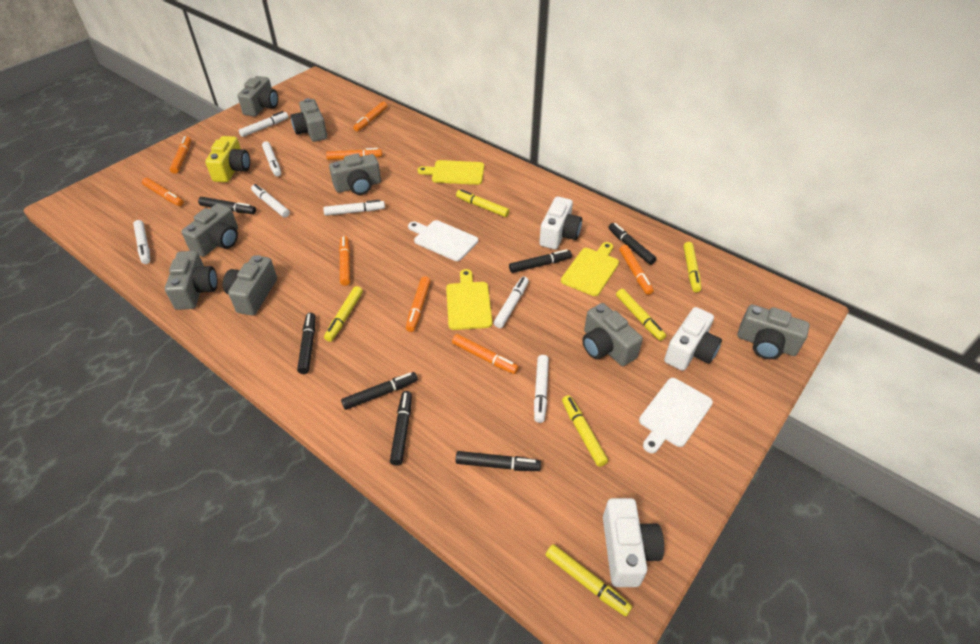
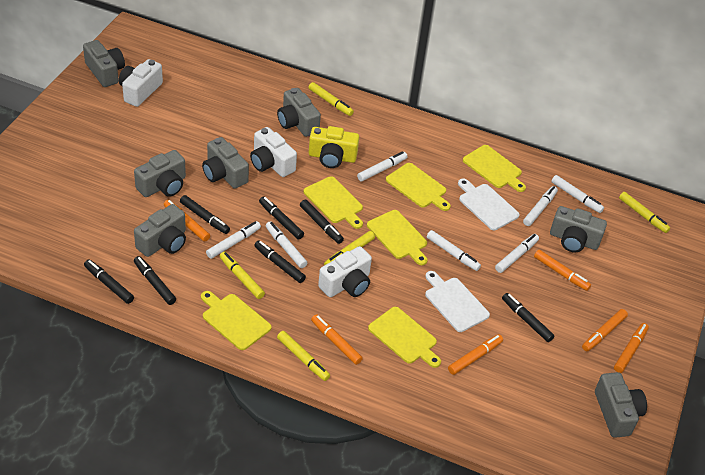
grey camera: 8 -> 7
orange marker: 8 -> 6
yellow cutting board: 3 -> 6
yellow marker: 6 -> 5

